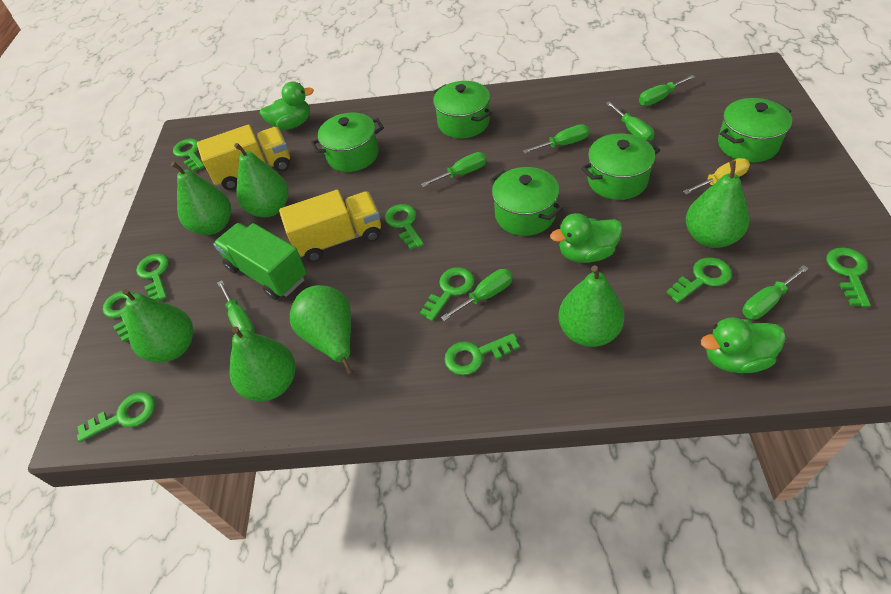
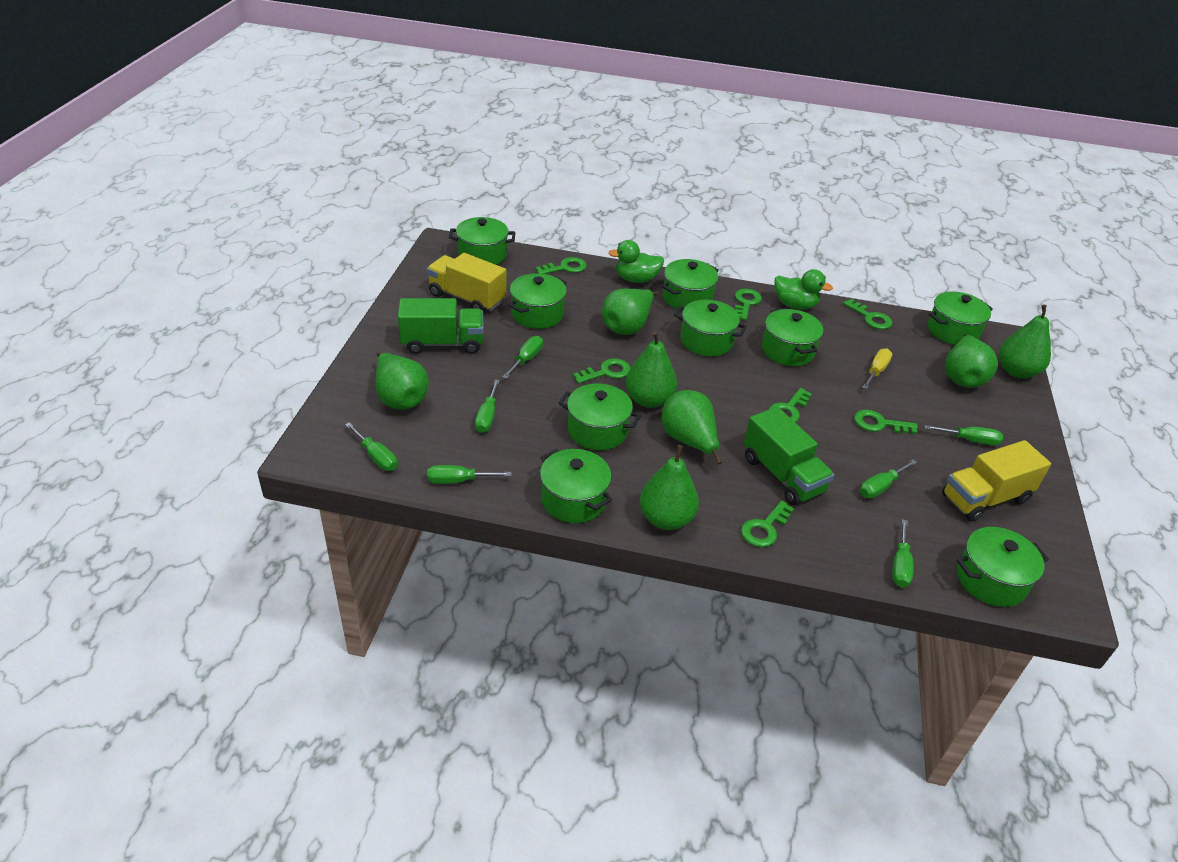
green duck: 3 -> 2
green key: 9 -> 7
green pot: 5 -> 9
green truck: 1 -> 2

